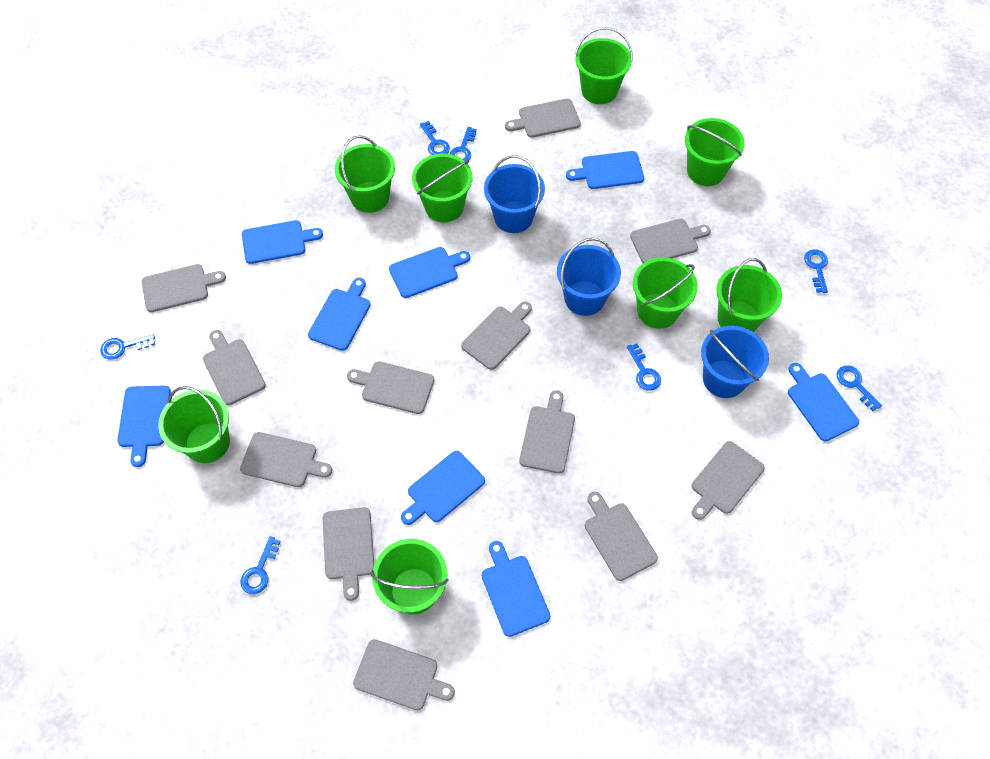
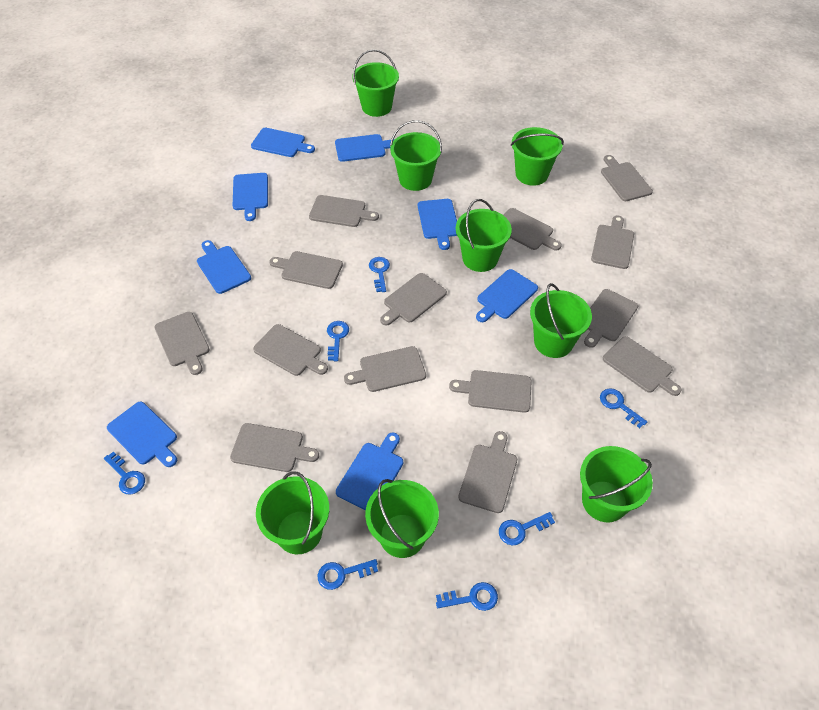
blue bucket: 3 -> 0
grey cutting board: 12 -> 14

